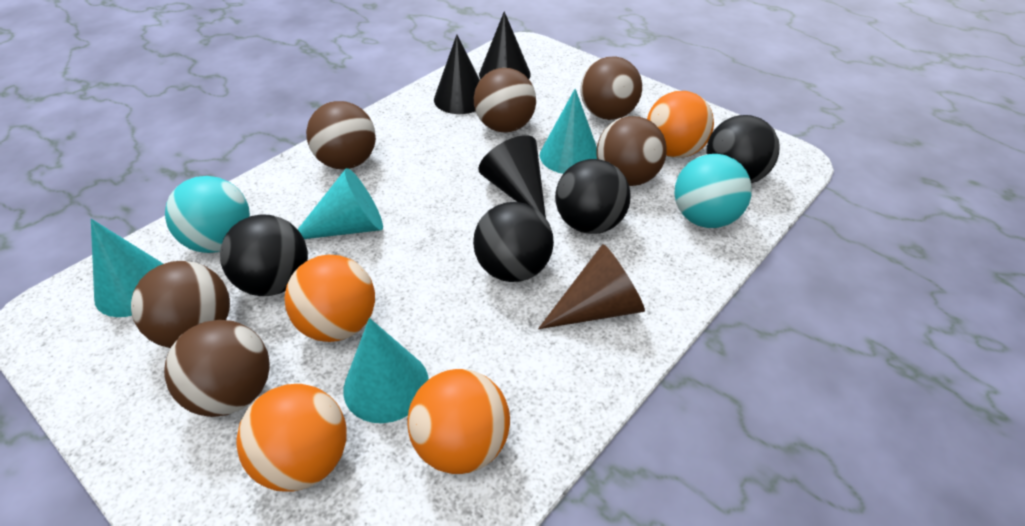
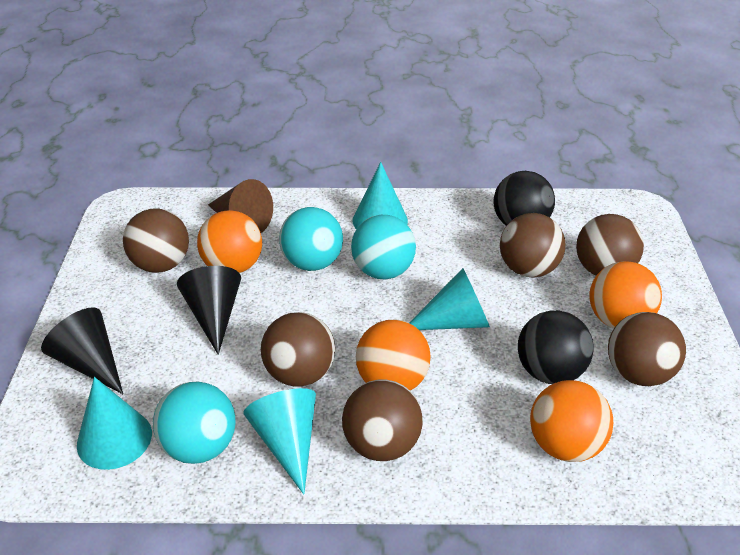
black ball: 4 -> 2
black cone: 3 -> 2
turquoise ball: 2 -> 3

